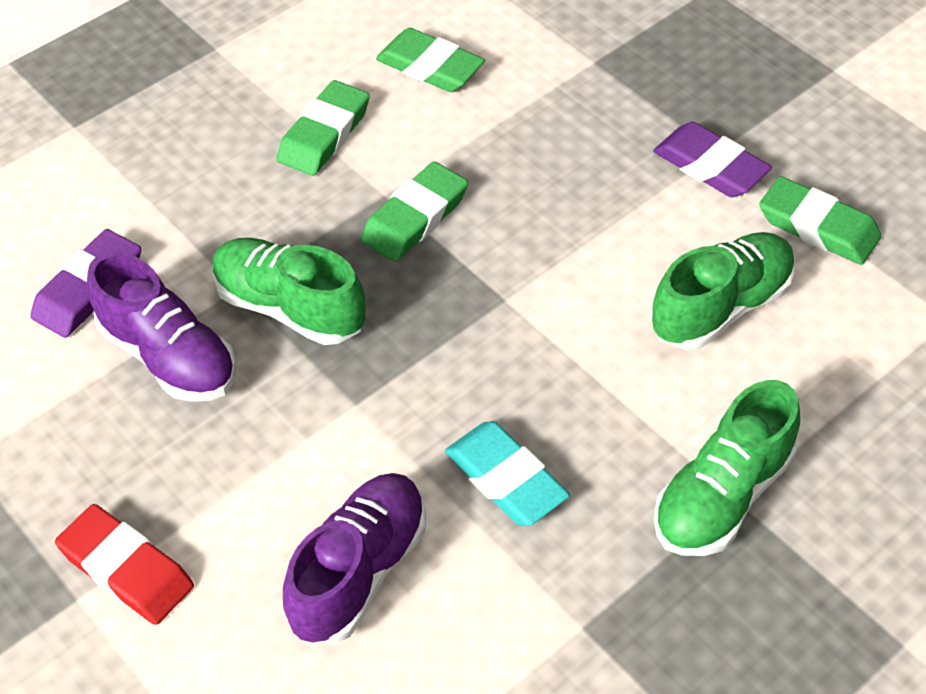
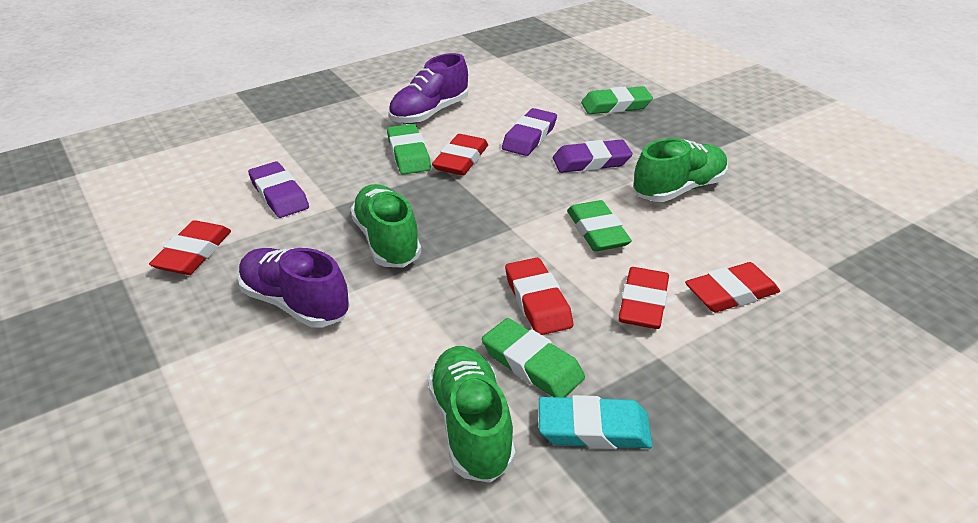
purple eraser: 2 -> 3
red eraser: 1 -> 5

